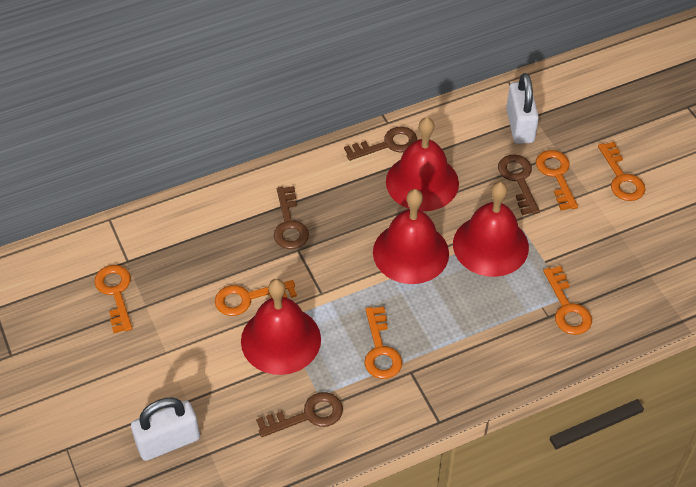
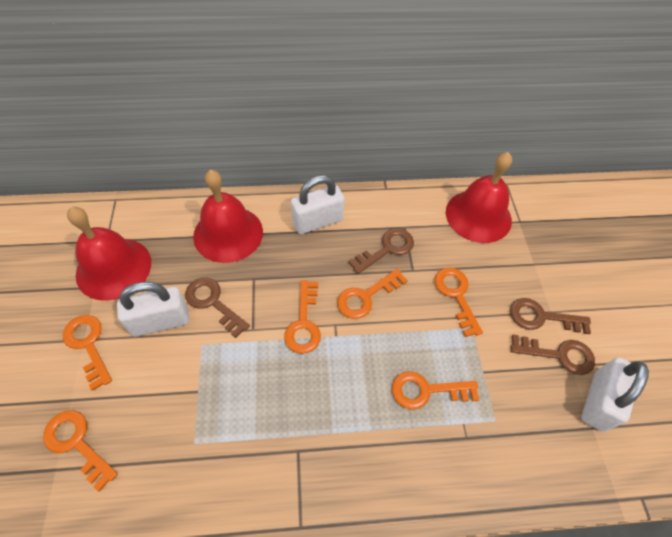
red bell: 4 -> 3
white padlock: 2 -> 3

